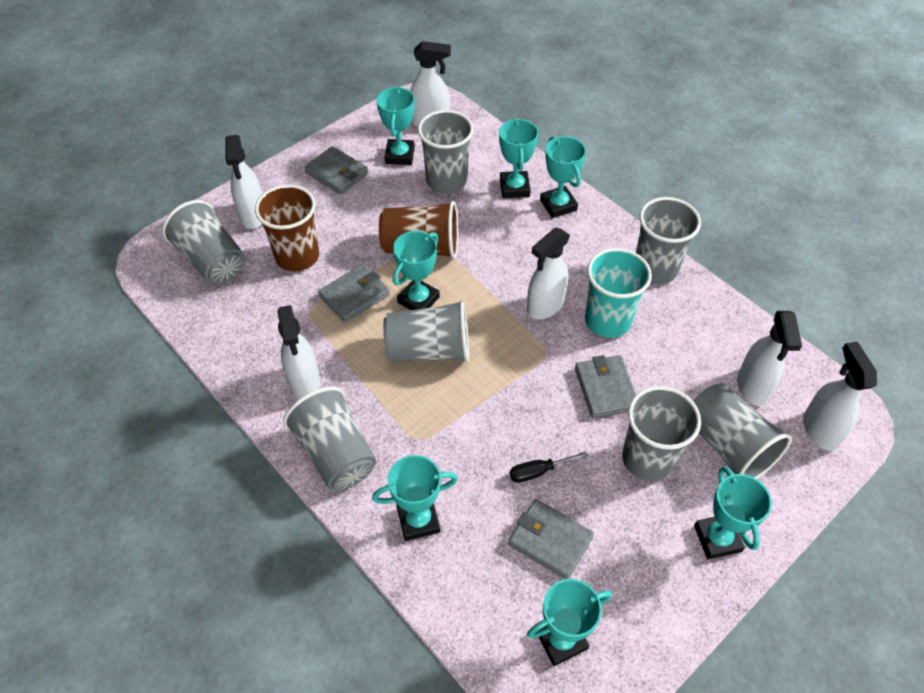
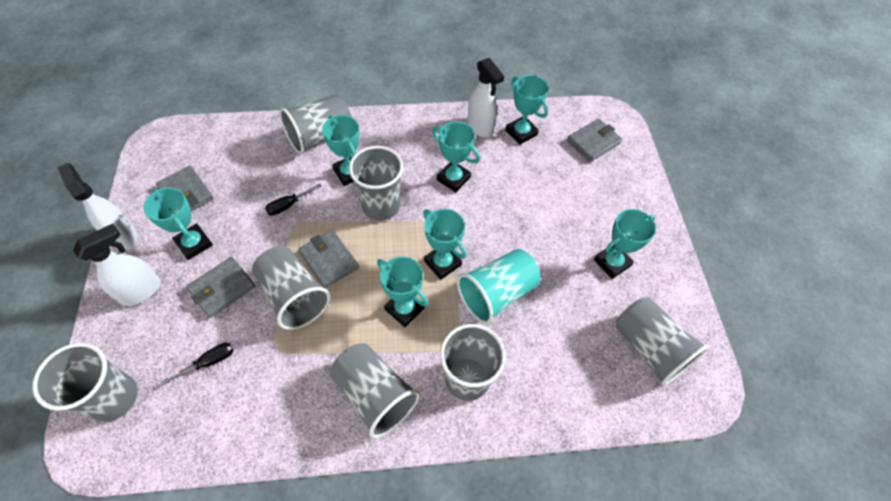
black screwdriver: 1 -> 2
brown cup: 2 -> 0
white spray bottle: 6 -> 3

